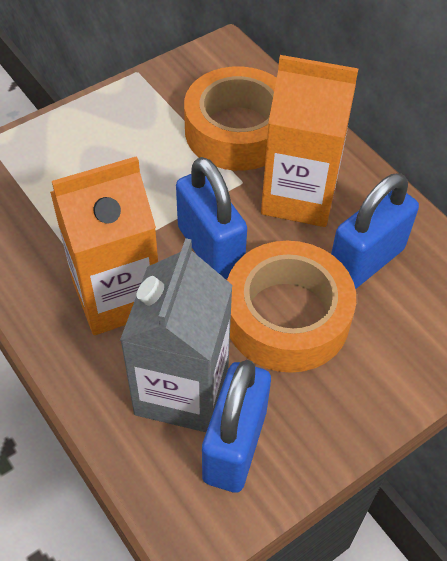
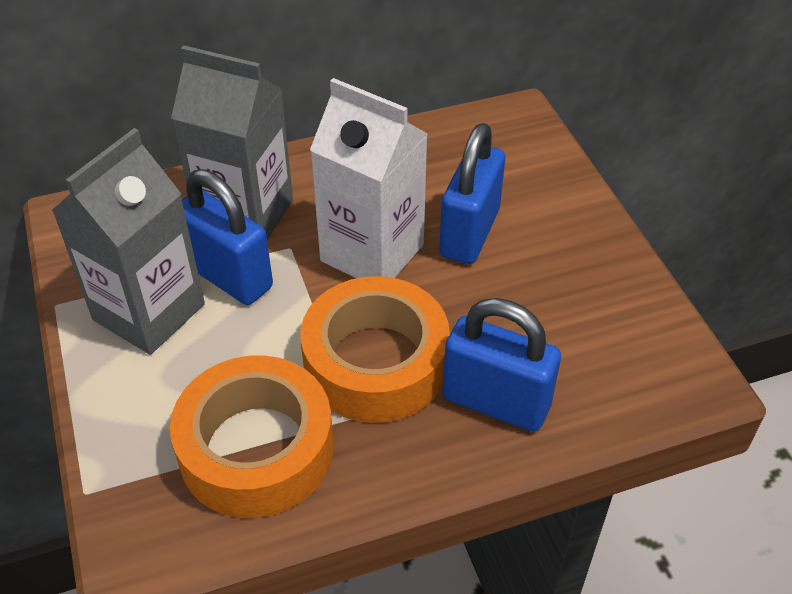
grey carton: 1 -> 2
orange carton: 2 -> 0
white carton: 0 -> 1

